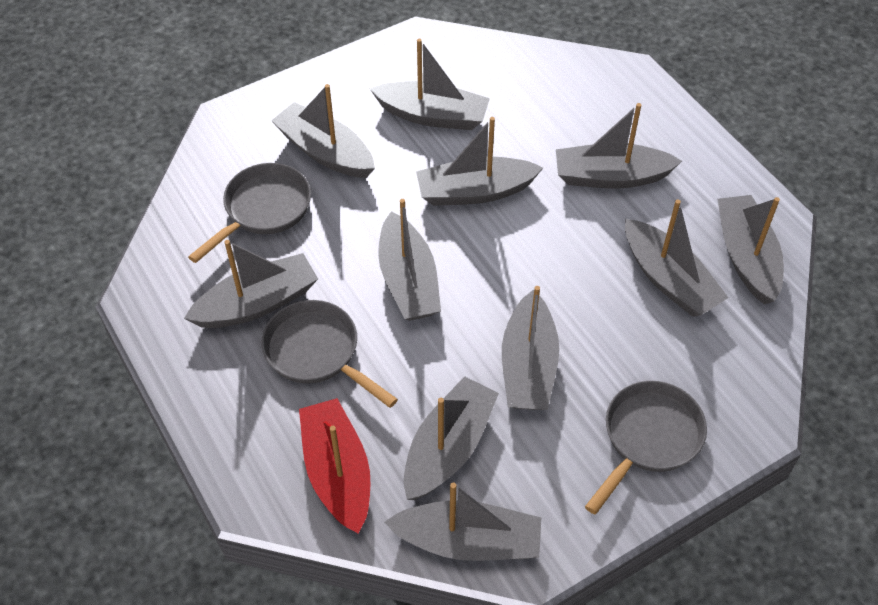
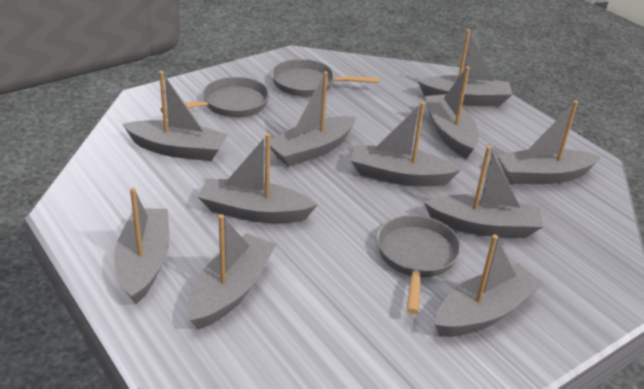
red boat: 1 -> 0

